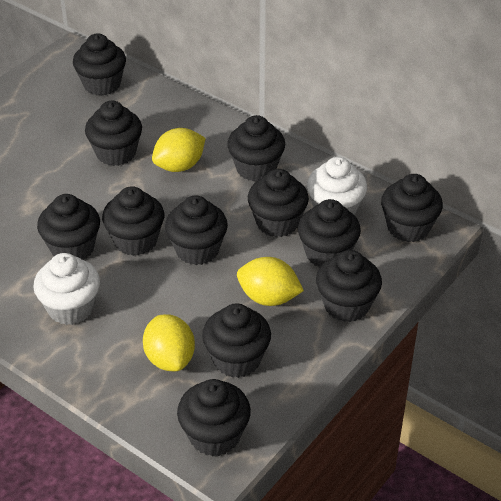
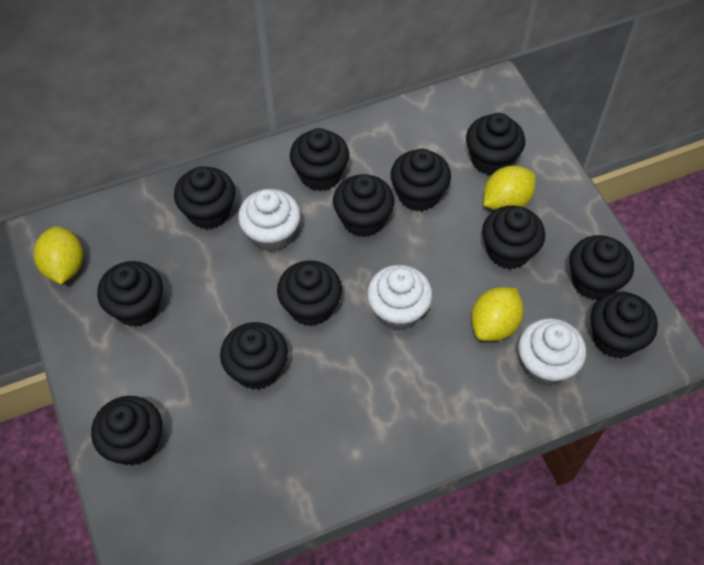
white cupcake: 2 -> 3

